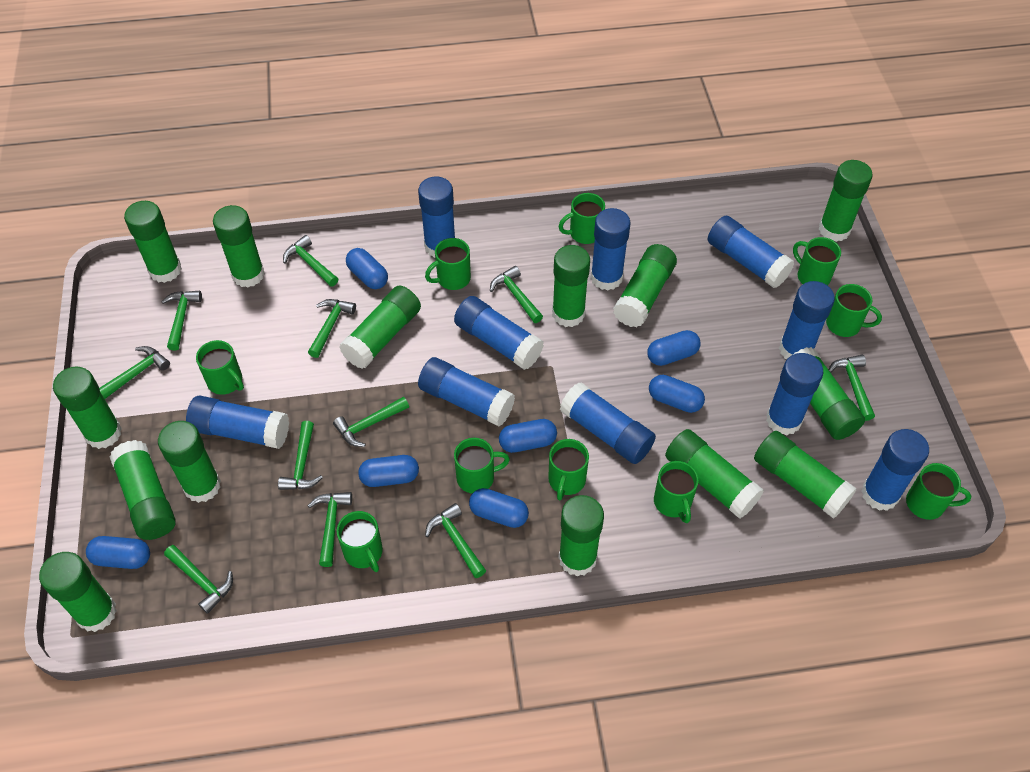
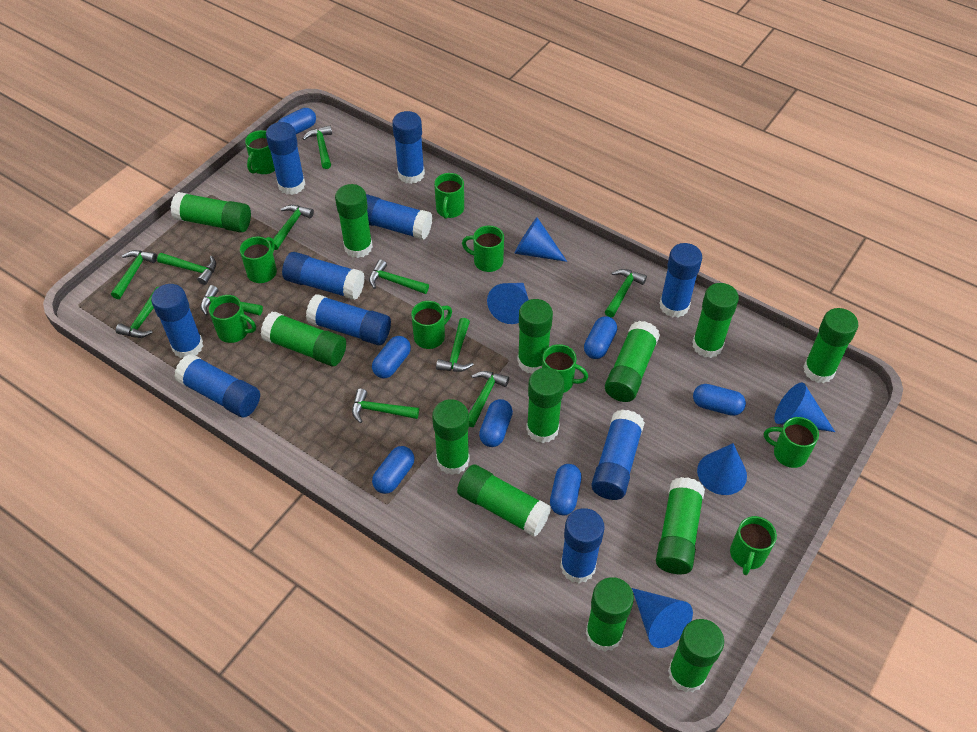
blue cone: 0 -> 5
green glue stick: 14 -> 13
green mug: 10 -> 9

